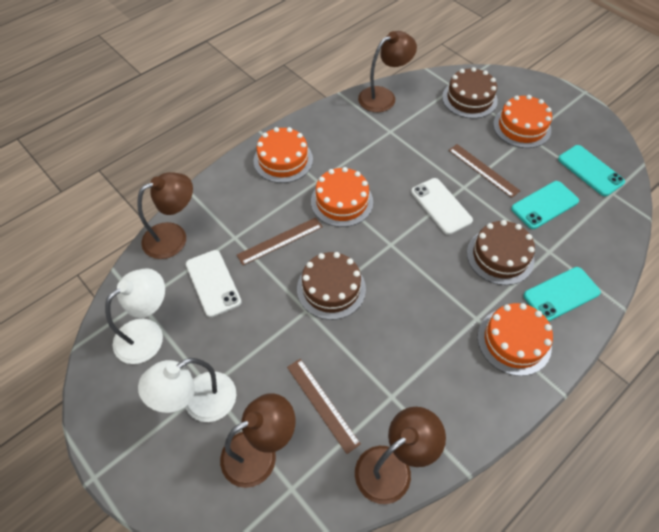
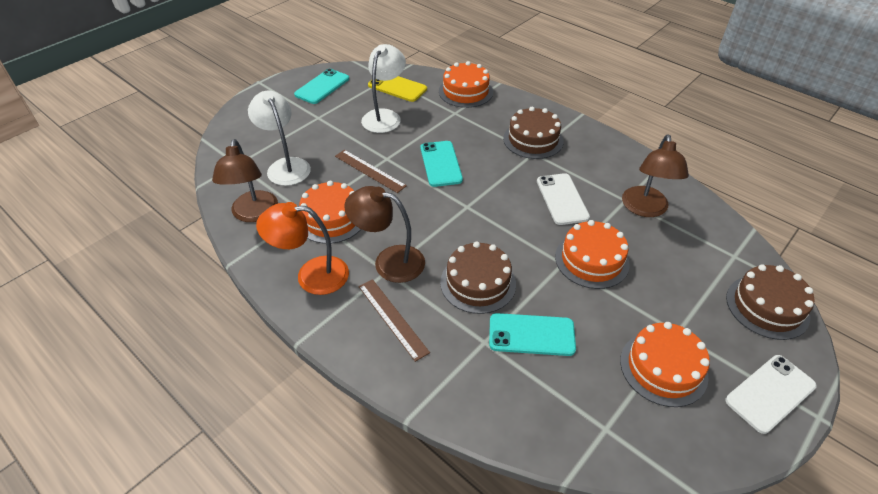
brown lamp: 4 -> 3
brown ruler: 3 -> 2
orange lamp: 0 -> 1
yellow phone: 0 -> 1

